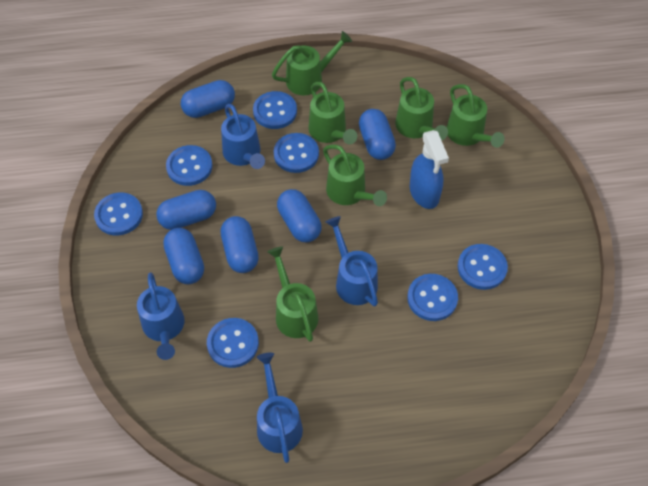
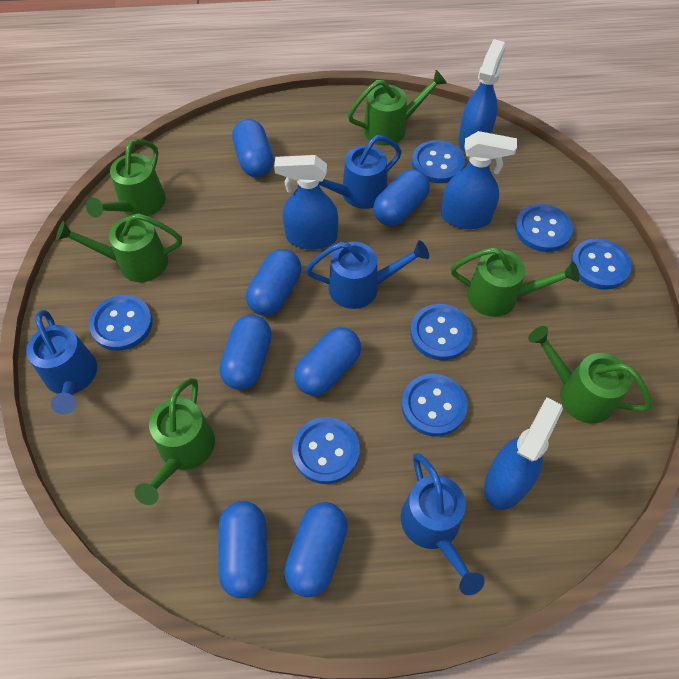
blue capsule: 6 -> 7
blue spray bottle: 1 -> 4

